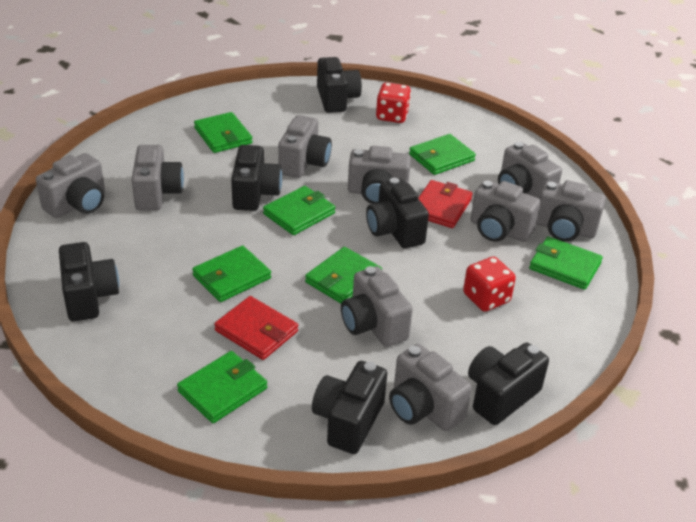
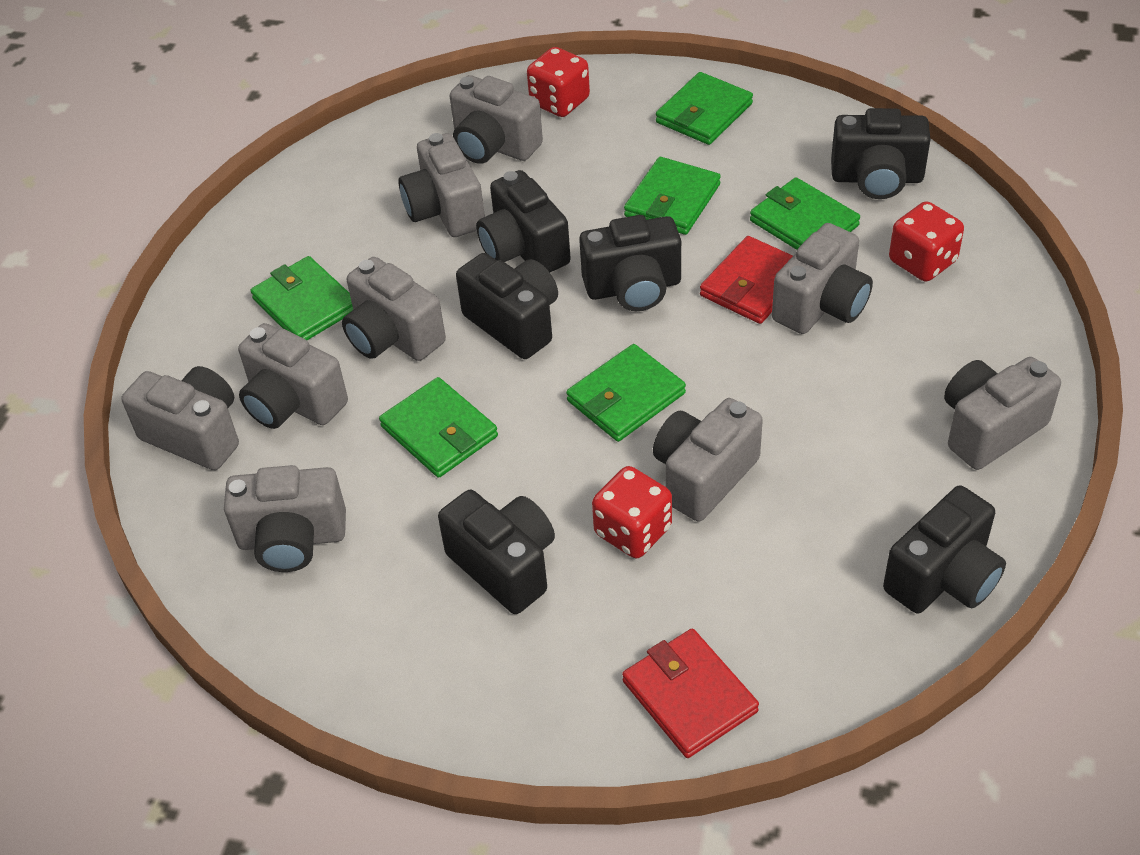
green wallet: 7 -> 6
red dice: 2 -> 3

